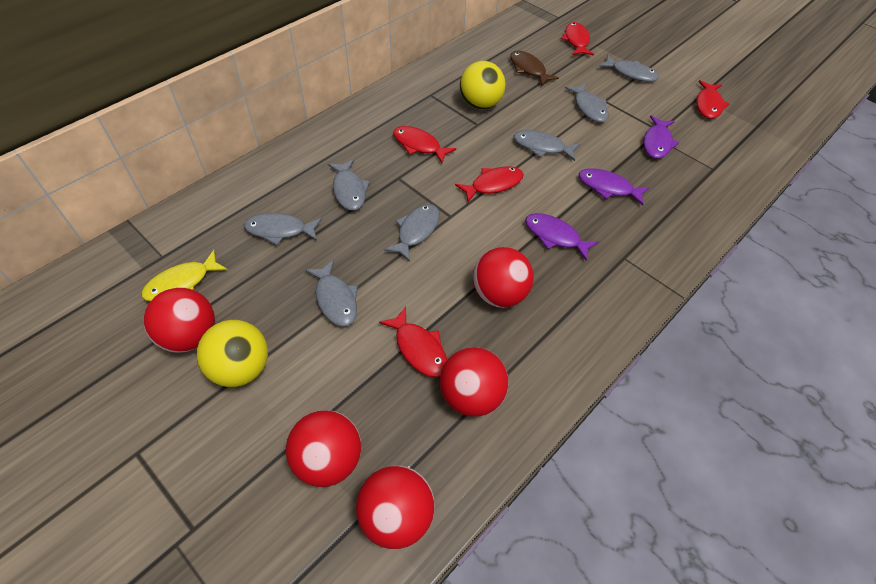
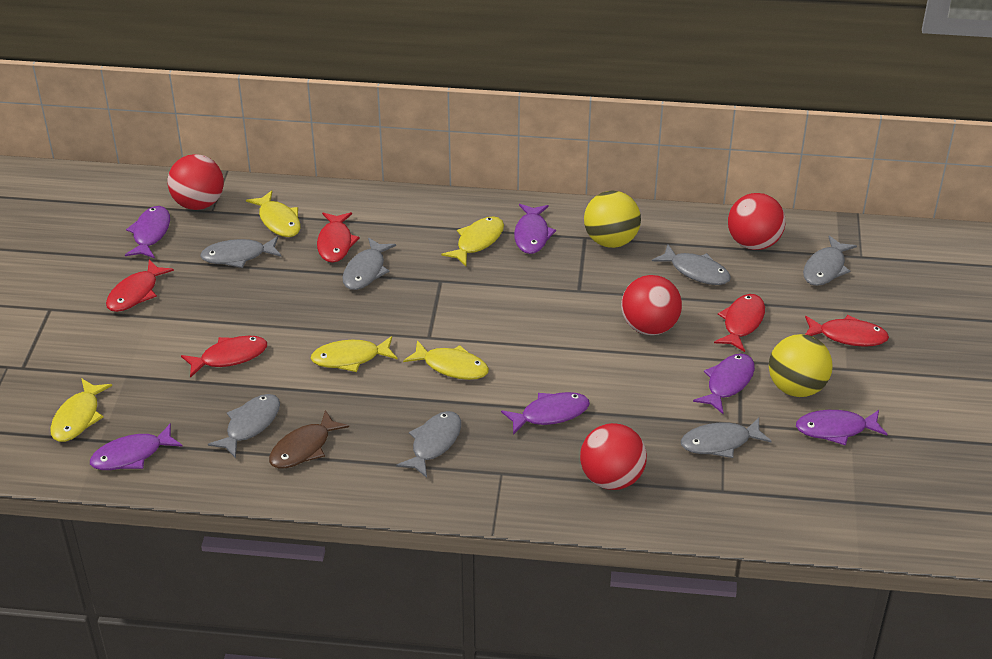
purple fish: 3 -> 6
red ball: 5 -> 4
yellow fish: 1 -> 5

